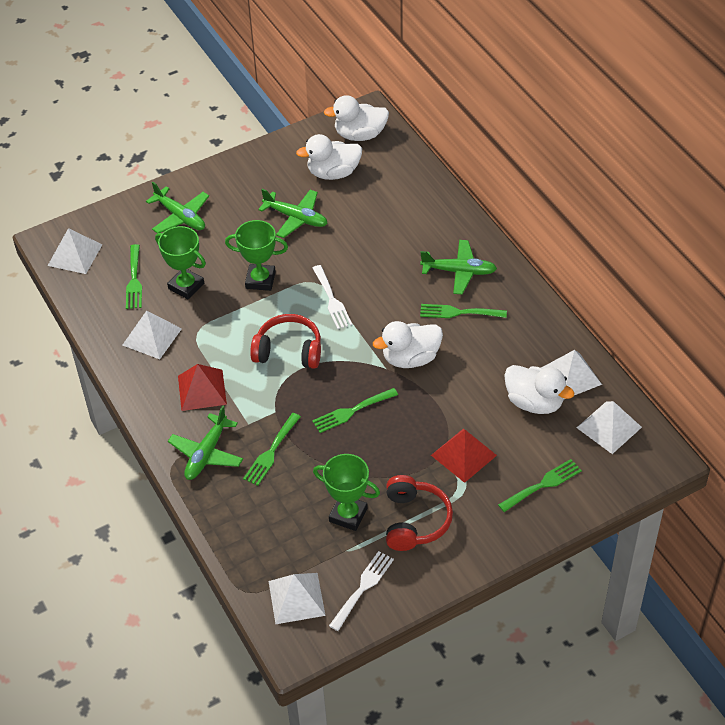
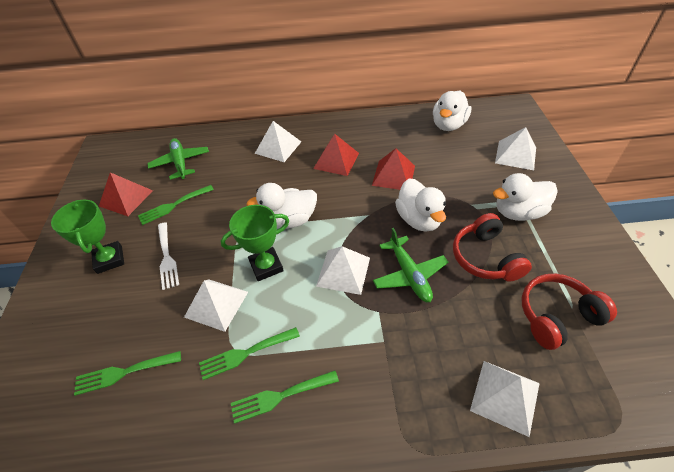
green fork: 5 -> 4
green plane: 4 -> 2
green trophy: 3 -> 2
red pyramid: 2 -> 3
white fork: 2 -> 1

